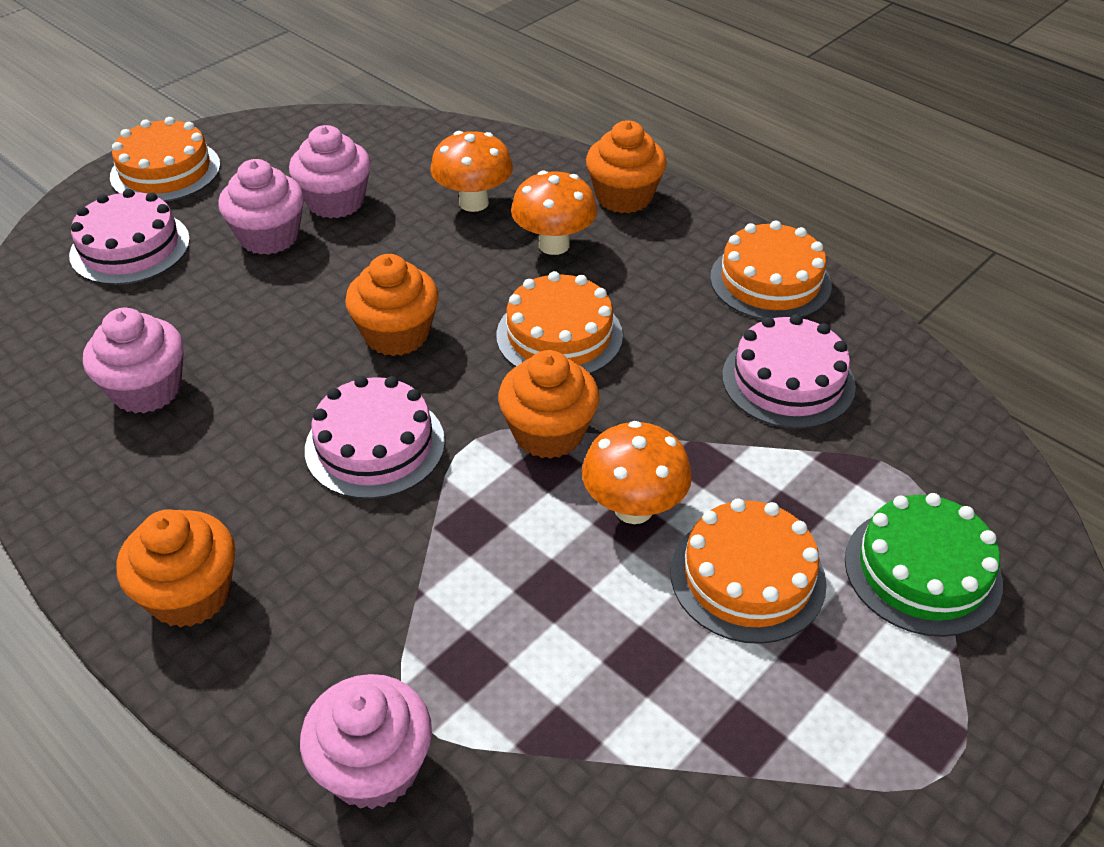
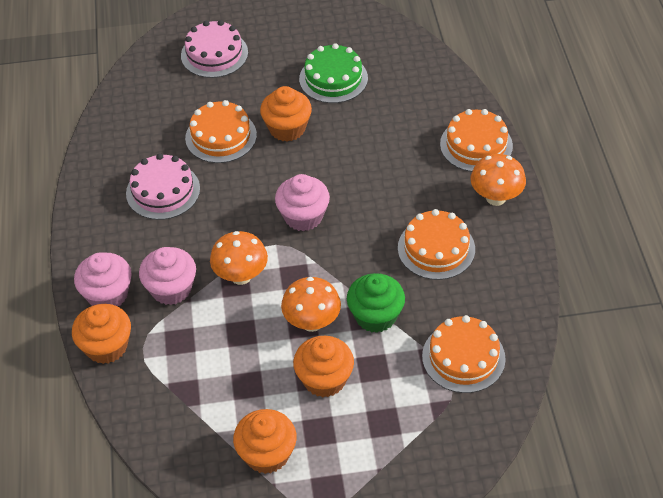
green cupcake: 0 -> 1
pink cake: 3 -> 2
pink cupcake: 4 -> 3

